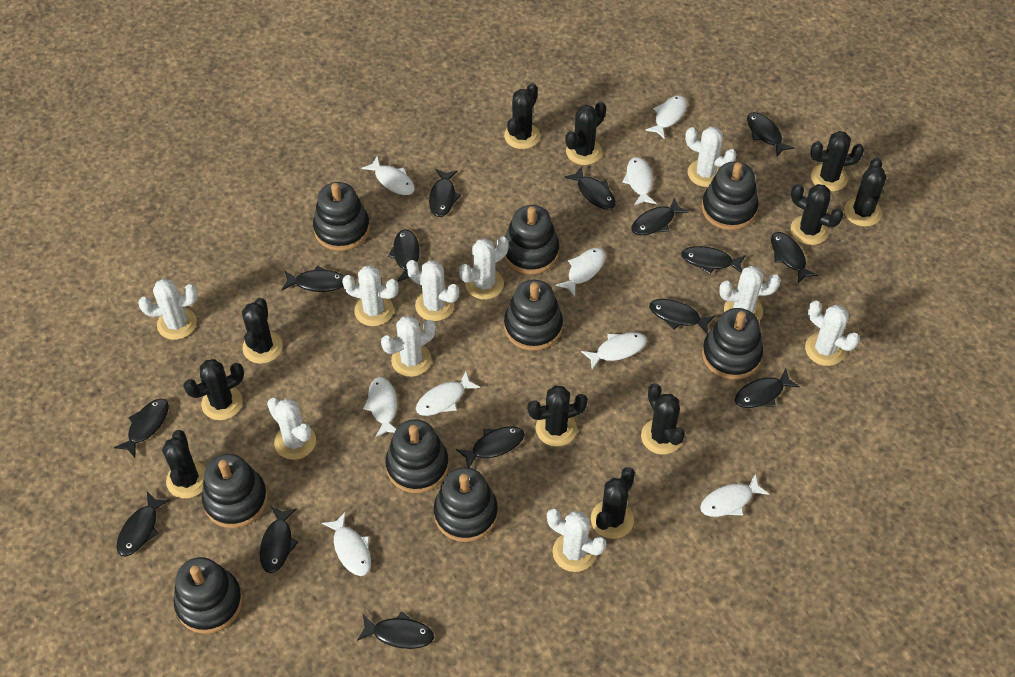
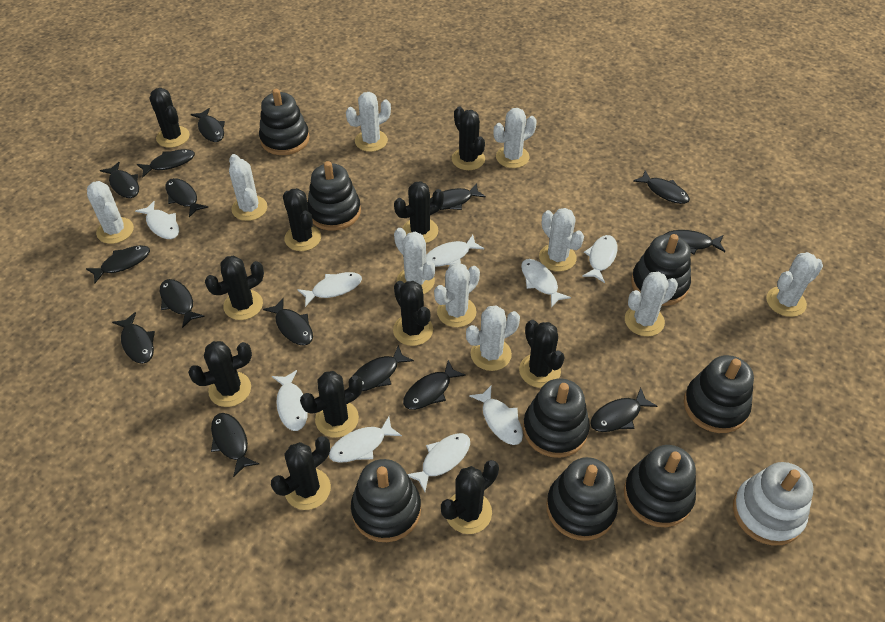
black stacking toy: 9 -> 8
white stacking toy: 0 -> 1

